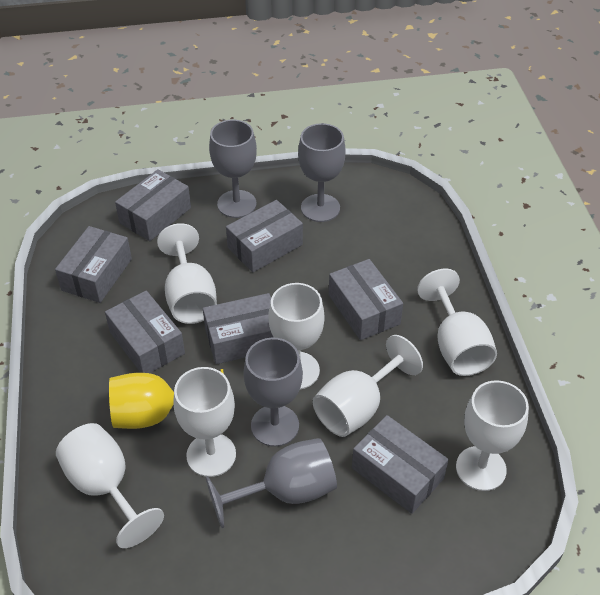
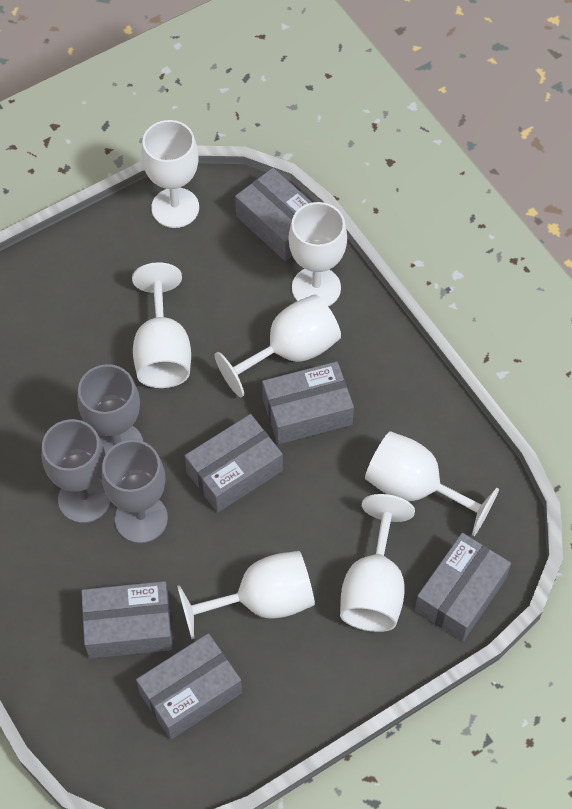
grey box: 7 -> 6
grey goblet: 4 -> 3
yellow goblet: 1 -> 0

